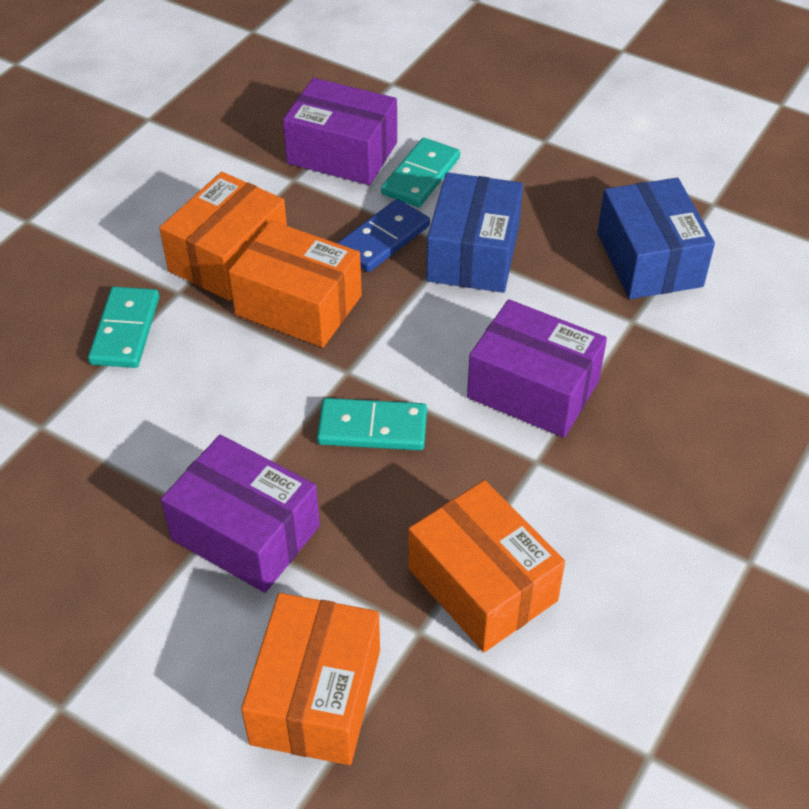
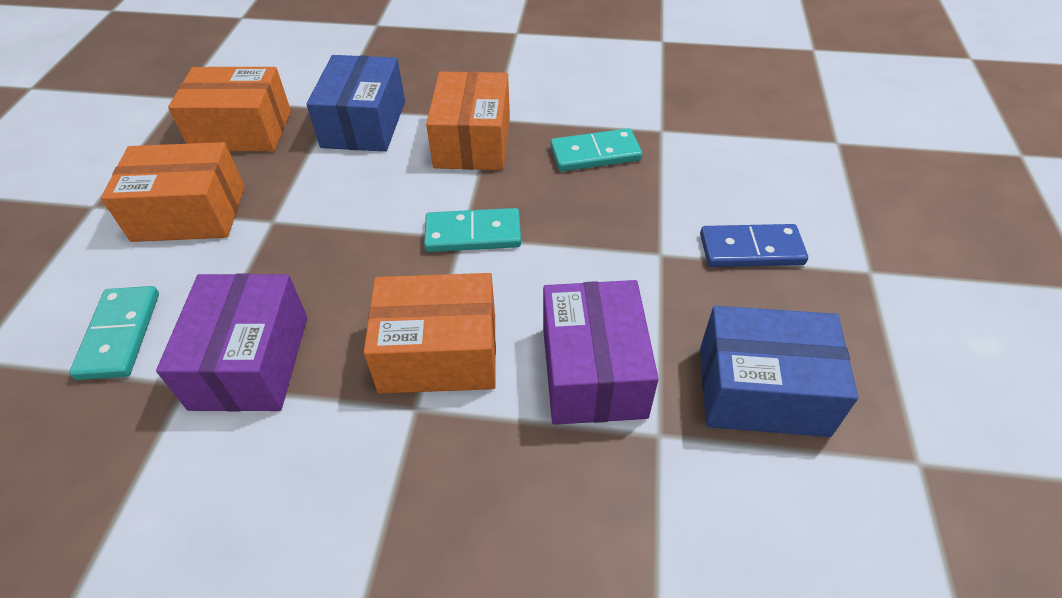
purple box: 3 -> 2

